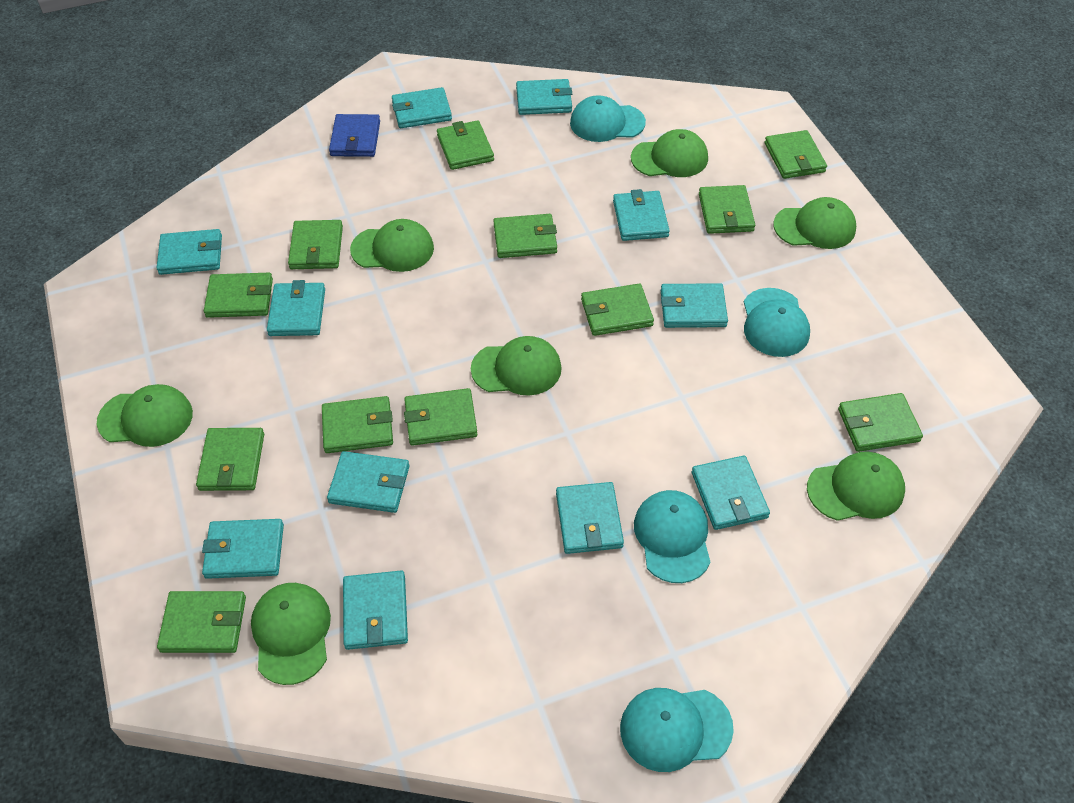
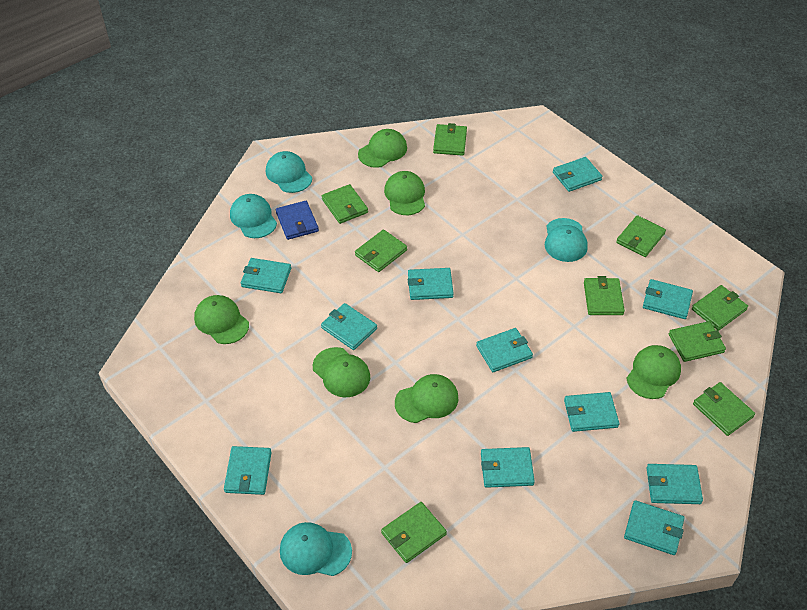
green cap: 7 -> 6
green wallet: 12 -> 9

